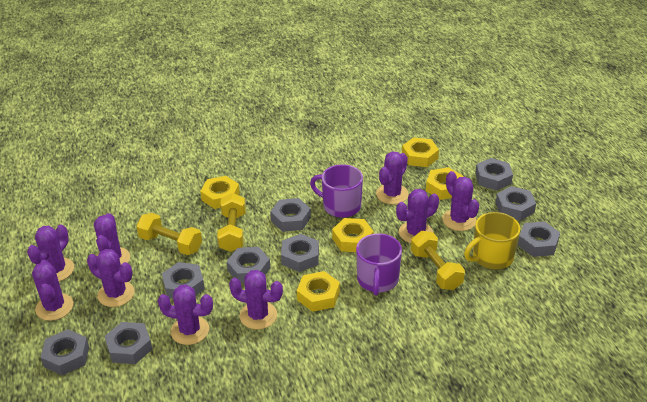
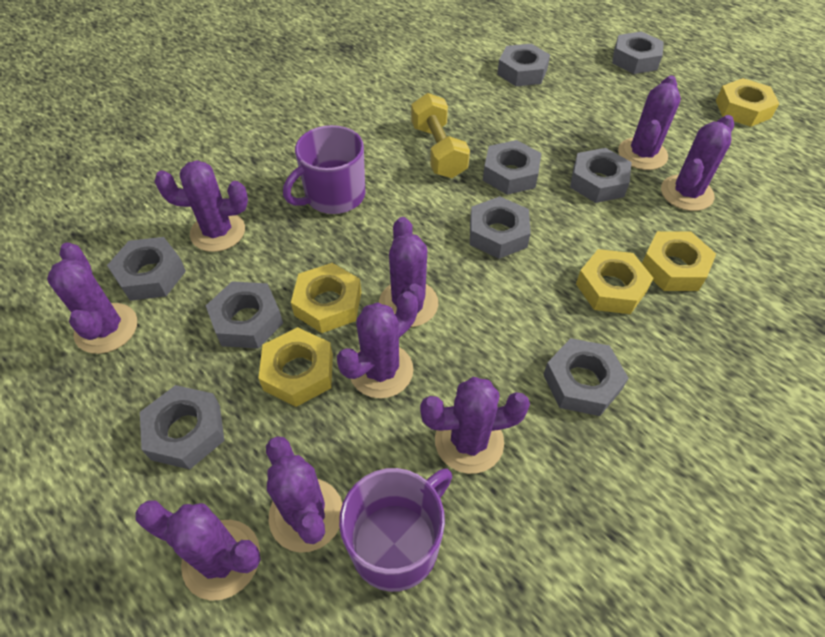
yellow dumbbell: 3 -> 1
yellow mug: 1 -> 0

